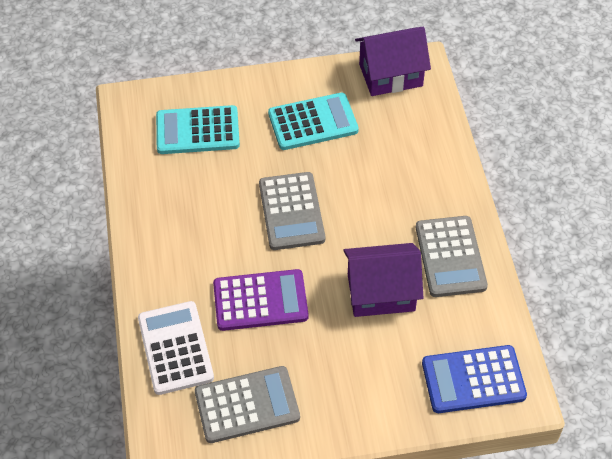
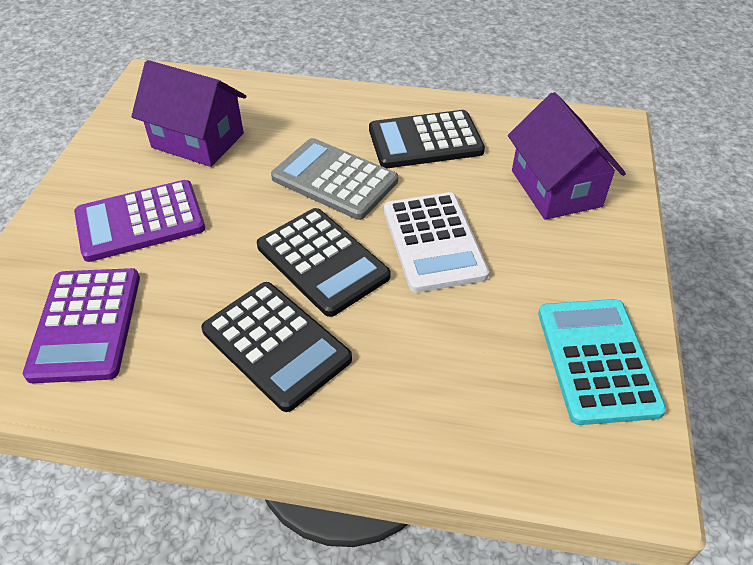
black calculator: 0 -> 3
blue calculator: 1 -> 0
grey calculator: 3 -> 1
purple calculator: 1 -> 2
turquoise calculator: 2 -> 1

